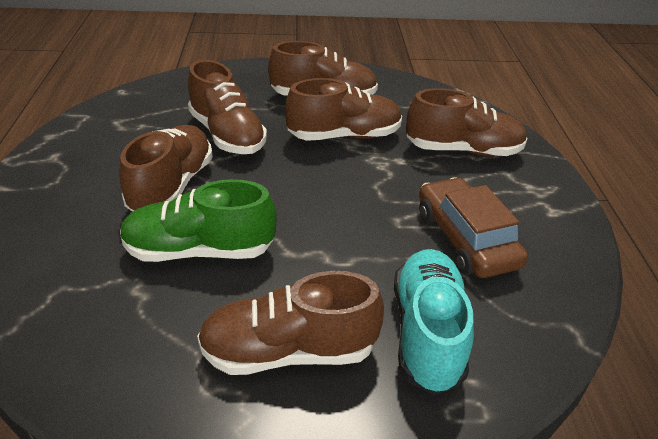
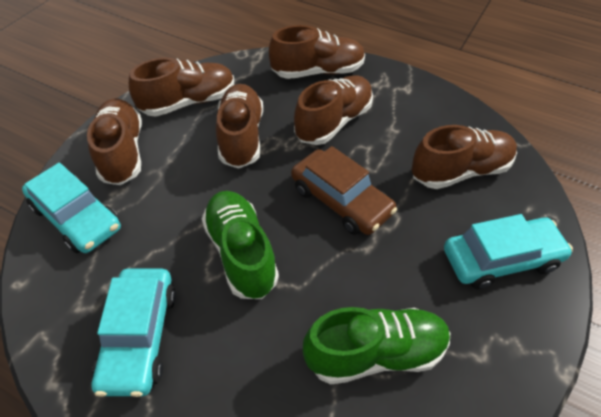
green shoe: 1 -> 2
turquoise car: 0 -> 3
turquoise shoe: 1 -> 0

